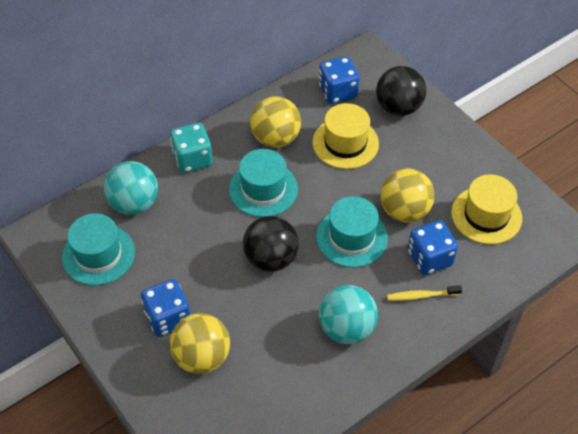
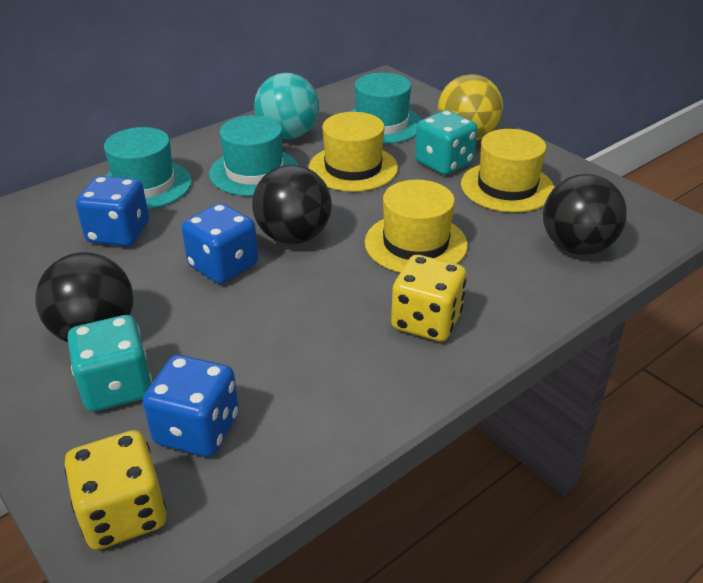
black ball: 2 -> 3
turquoise ball: 2 -> 1
turquoise dice: 1 -> 2
yellow ball: 3 -> 1
yellow dice: 0 -> 2
yellow hat: 2 -> 3
yellow toothbrush: 1 -> 0

